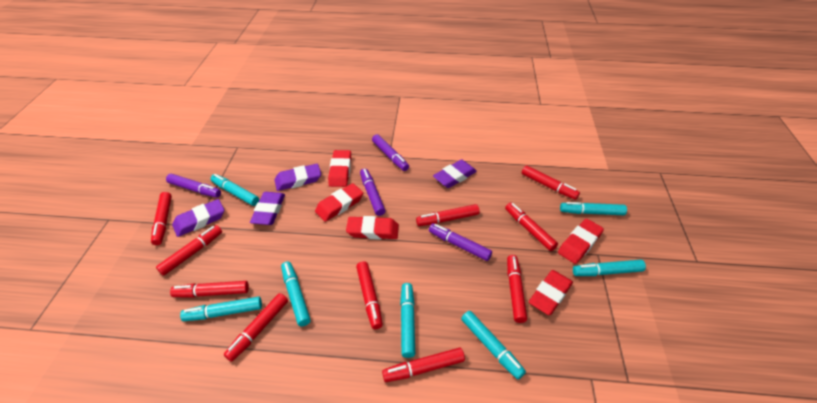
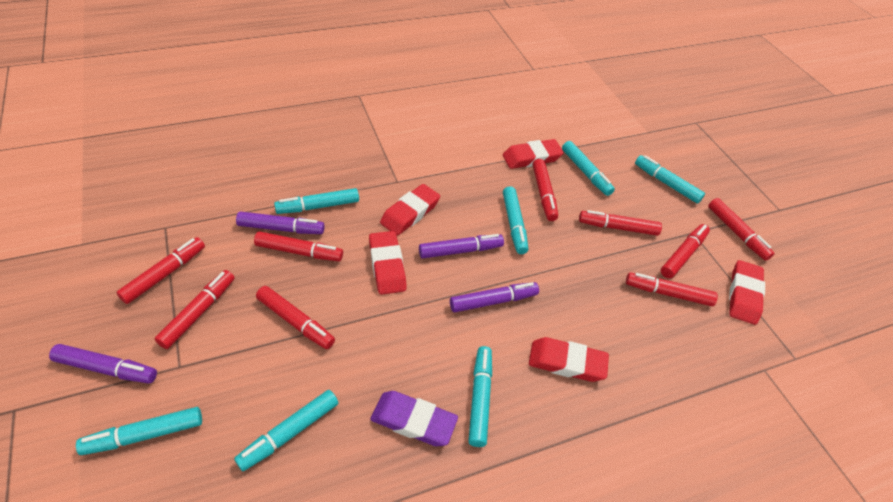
purple eraser: 4 -> 1
red marker: 10 -> 9

